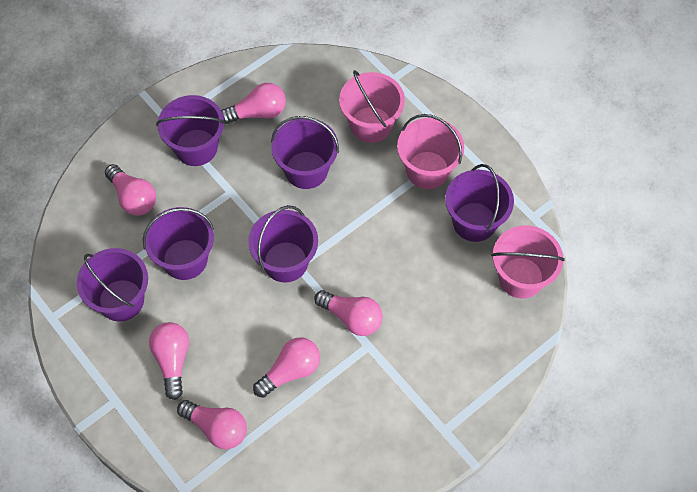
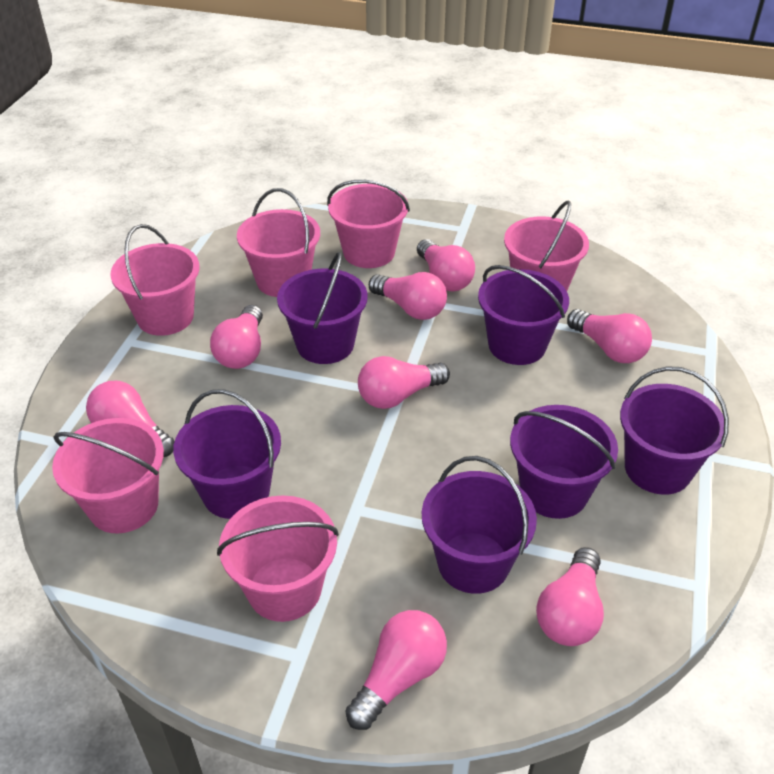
pink bucket: 3 -> 6
pink light bulb: 6 -> 8

